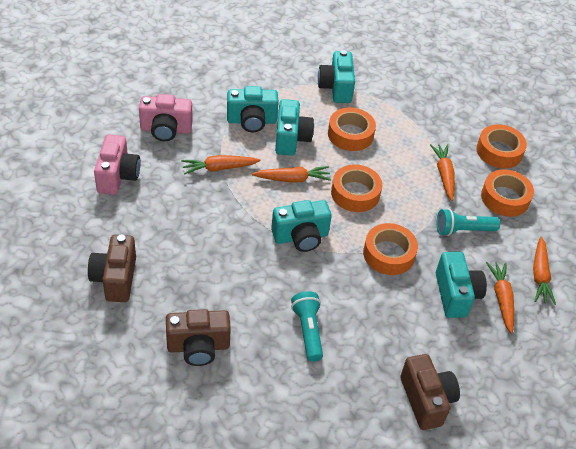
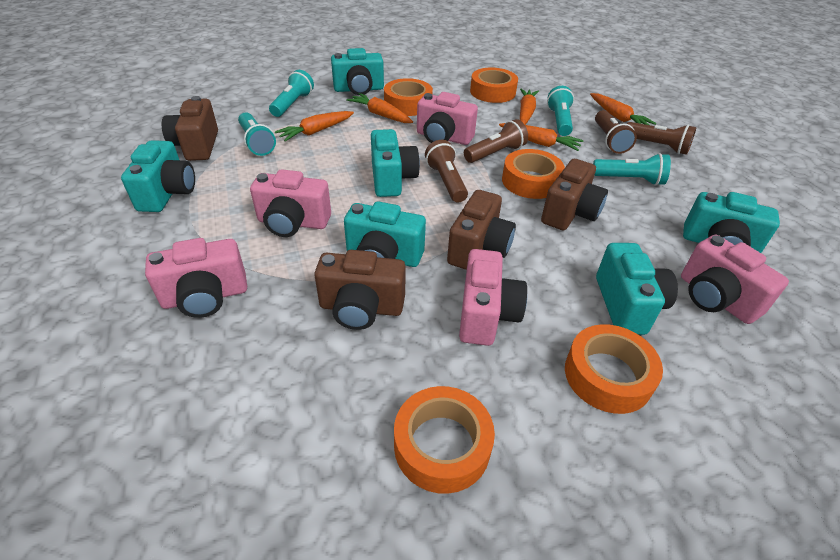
brown camera: 3 -> 4
brown flashlight: 0 -> 4
pink camera: 2 -> 5
turquoise camera: 5 -> 6
turquoise flashlight: 2 -> 4

